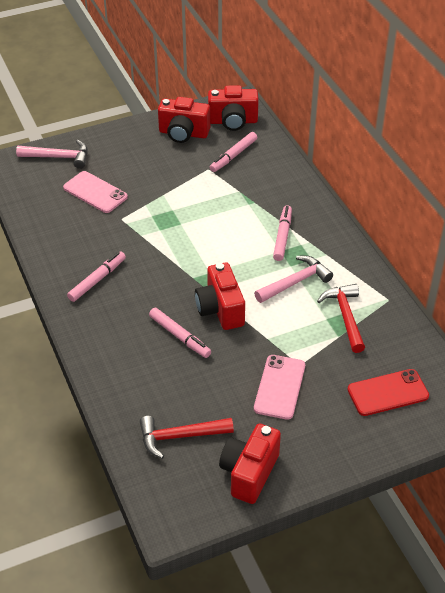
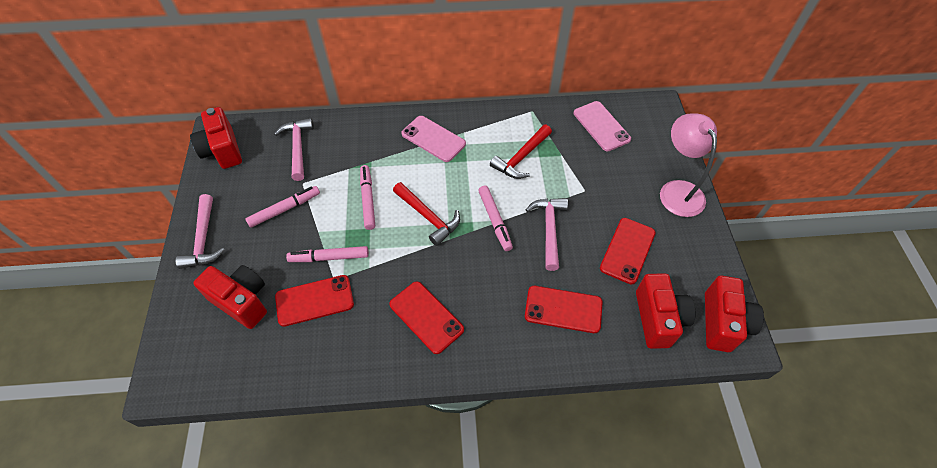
pink hammer: 2 -> 3
pink lamp: 0 -> 1
red phone: 1 -> 4

